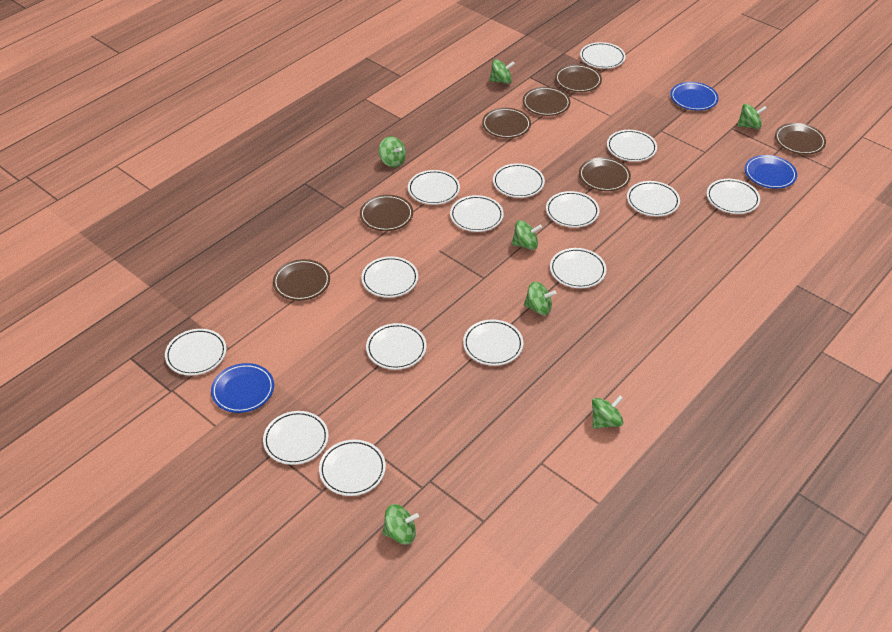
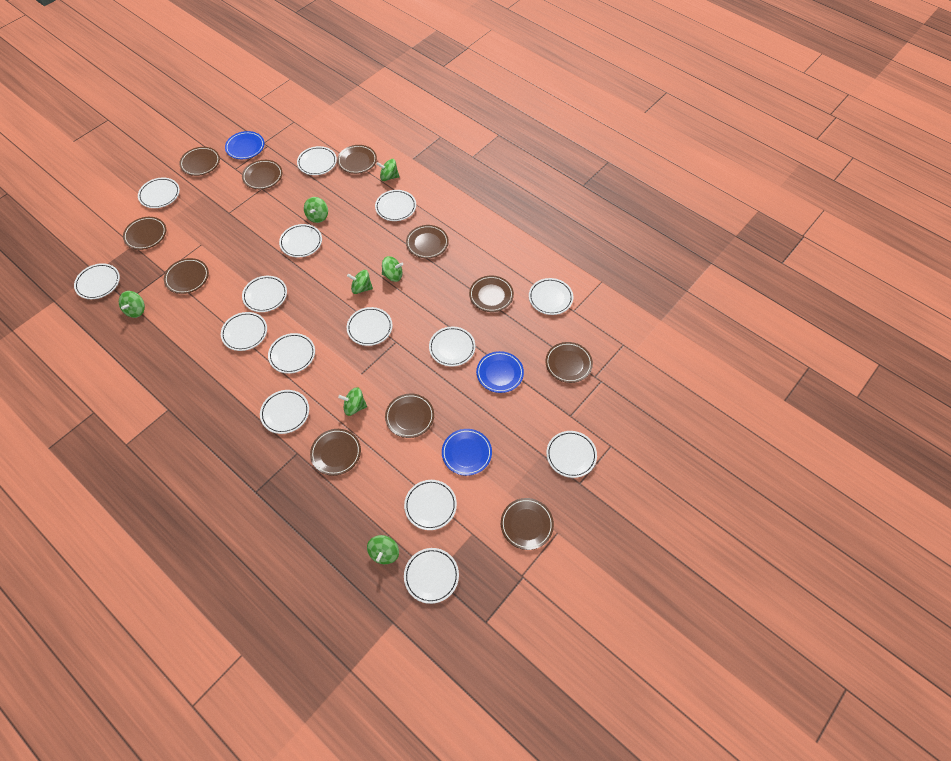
brown plate: 7 -> 11

